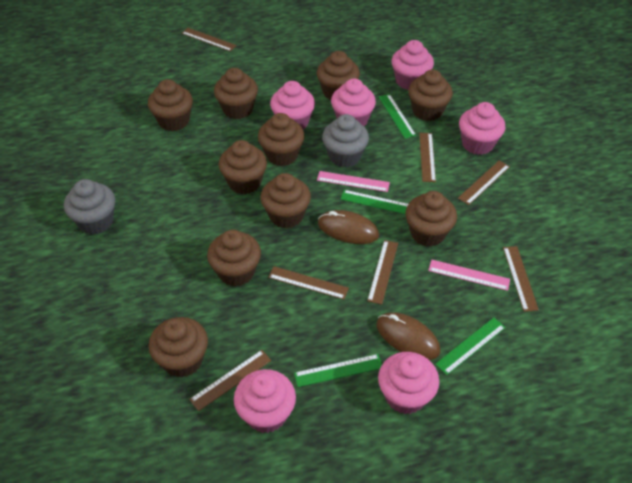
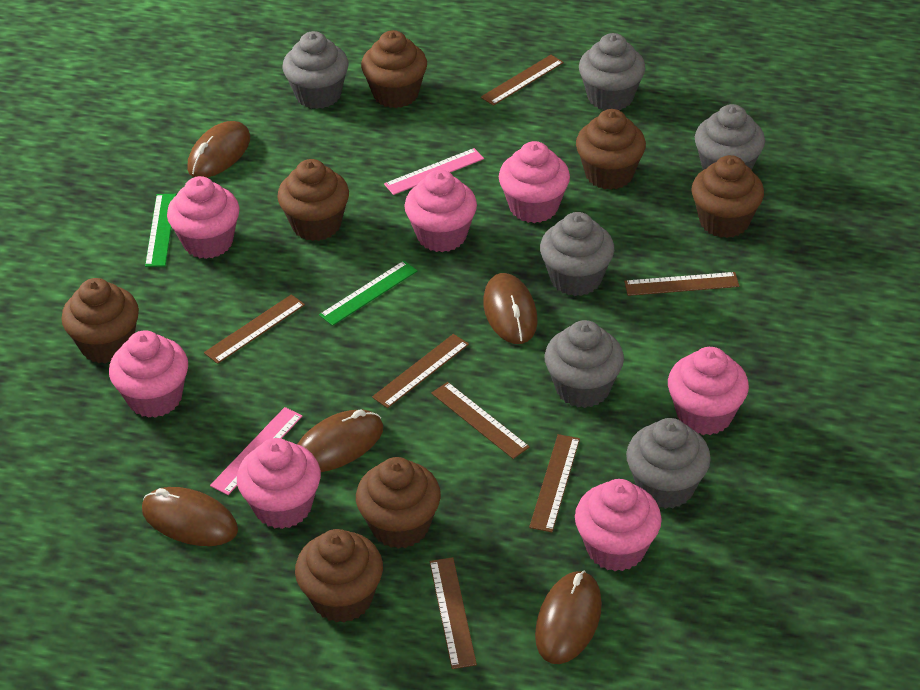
brown cupcake: 10 -> 7
brown mouse: 2 -> 5
green ruler: 4 -> 2
grey cupcake: 2 -> 6
pink cupcake: 6 -> 7

